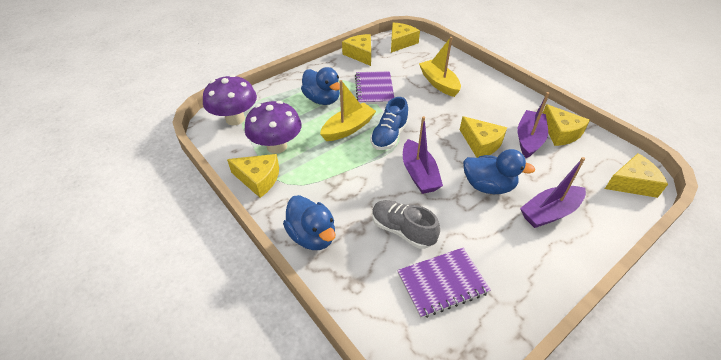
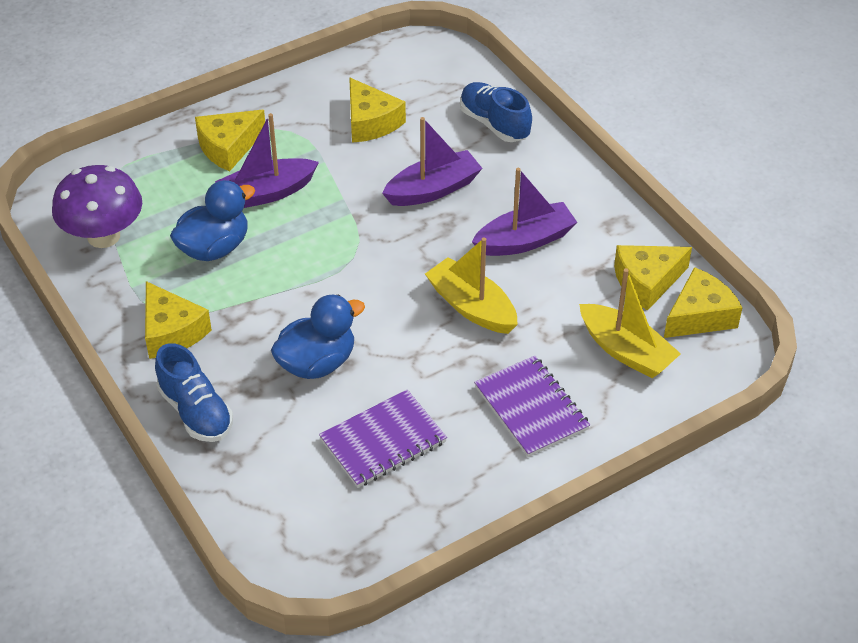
blue duck: 3 -> 2
blue shoe: 1 -> 2
grey shoe: 1 -> 0
purple mushroom: 2 -> 1
yellow cheese: 6 -> 5

